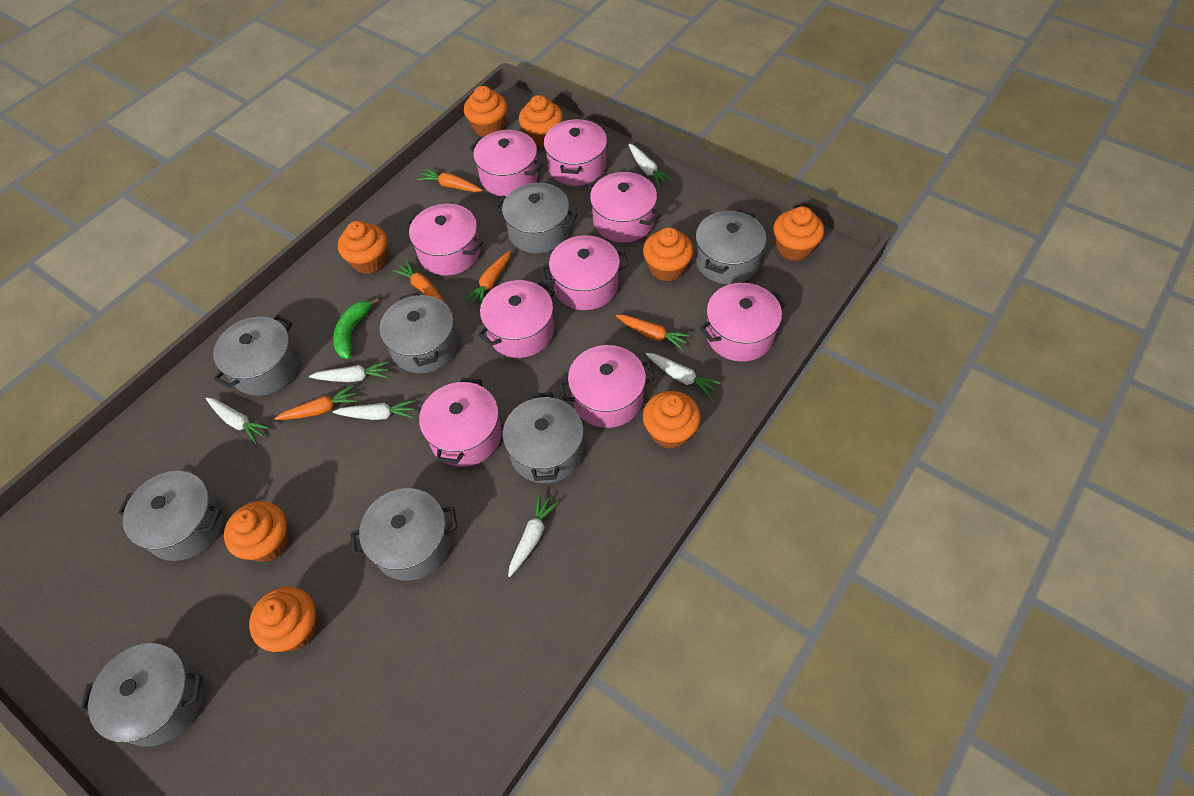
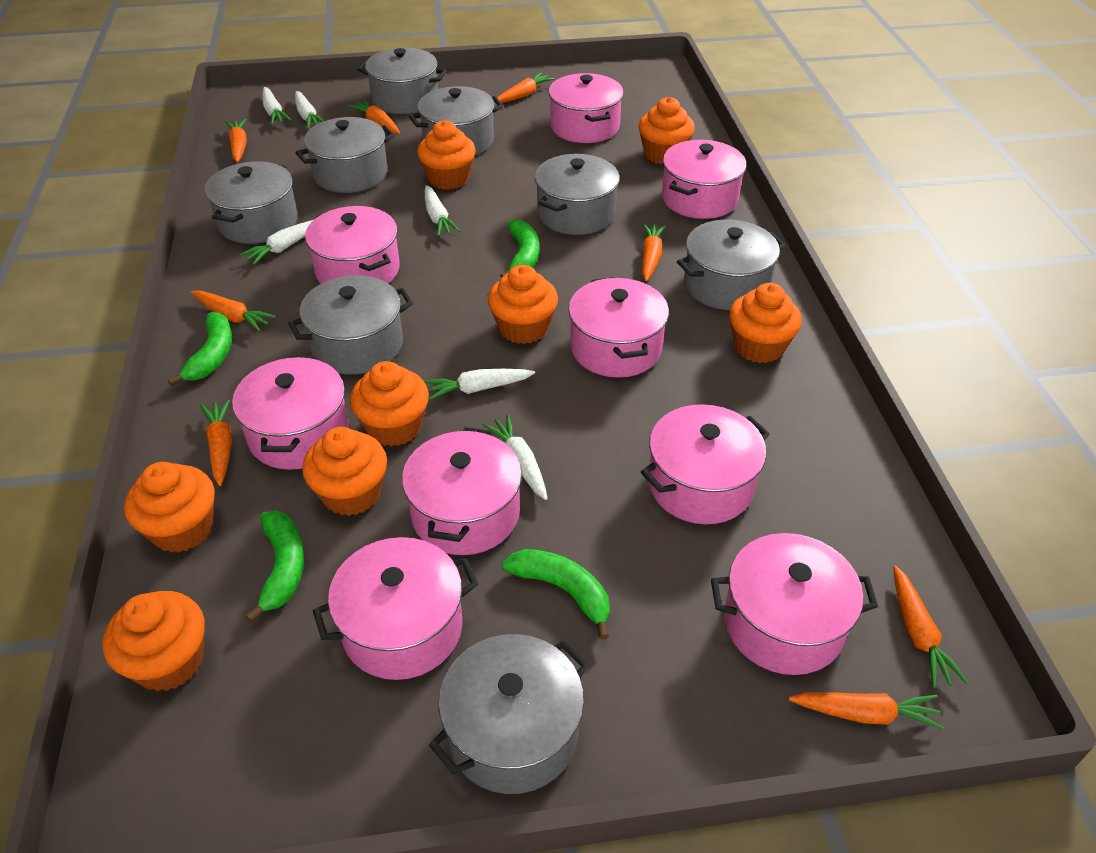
green banana: 1 -> 4
orange carrot: 5 -> 8

